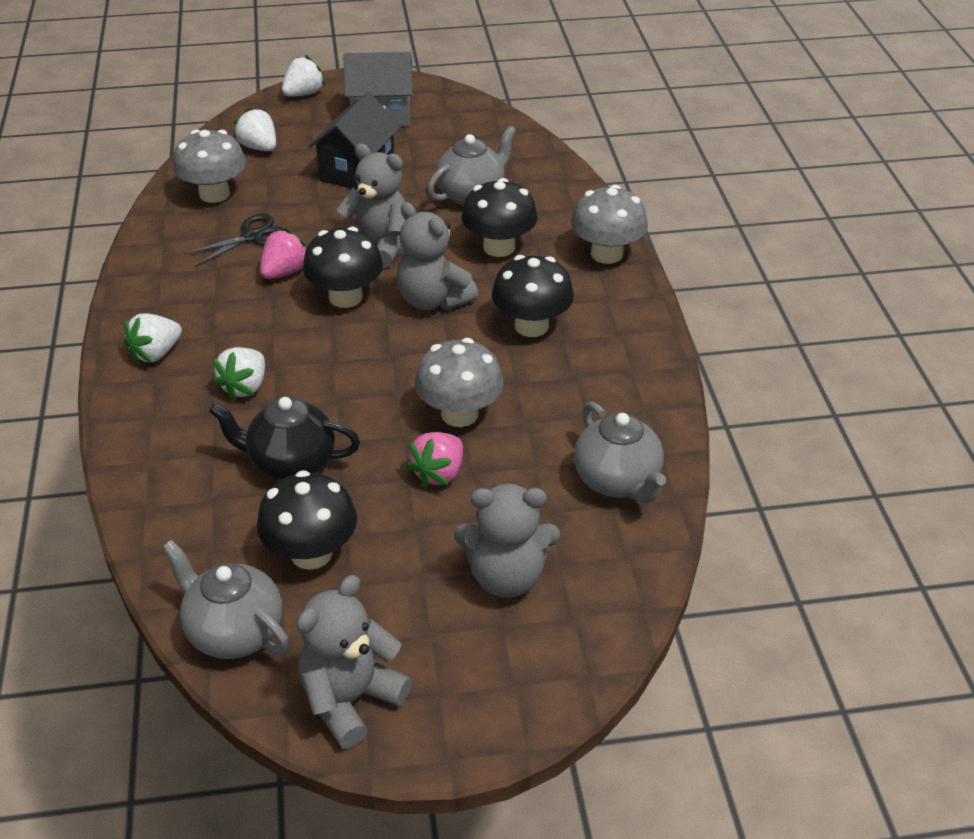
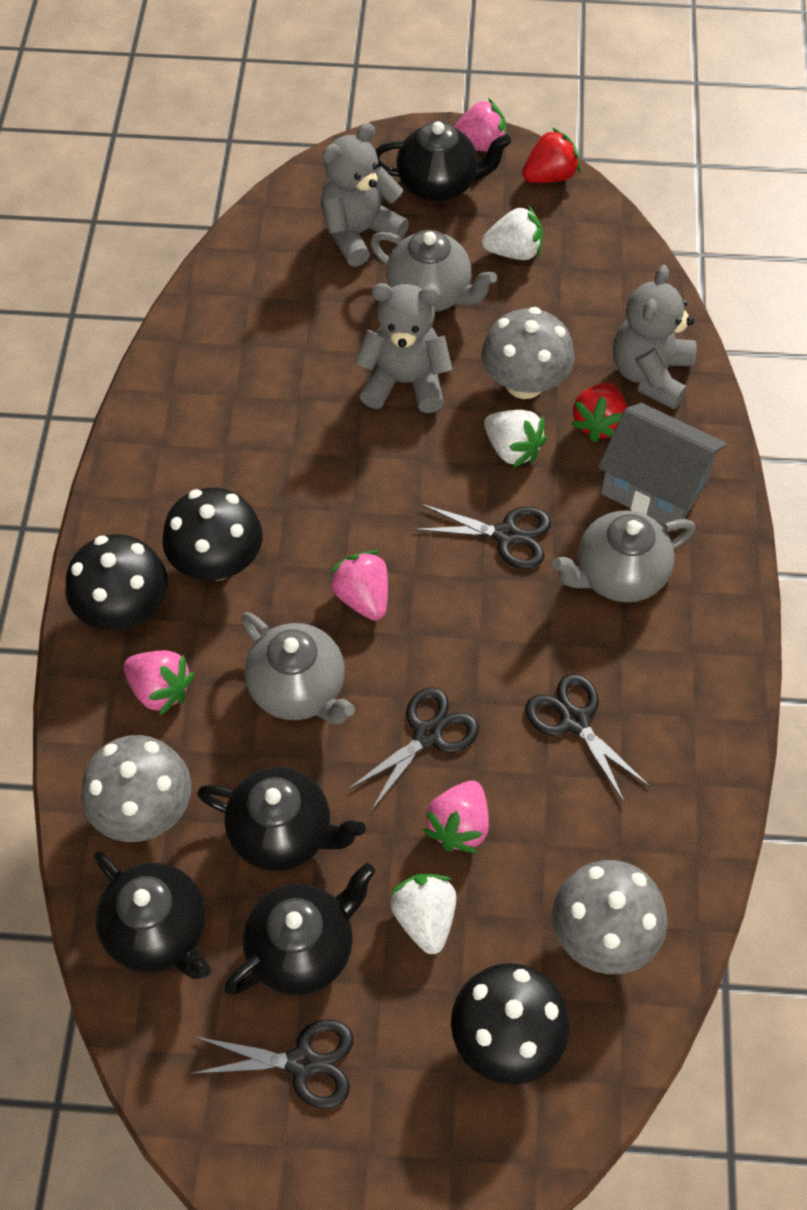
black house: 1 -> 0
black mushroom: 4 -> 3
black scissors: 1 -> 4
black teapot: 1 -> 4
grey teddy bear: 4 -> 3
pink strawberry: 2 -> 4
red strawberry: 0 -> 2
white strawberry: 4 -> 3

